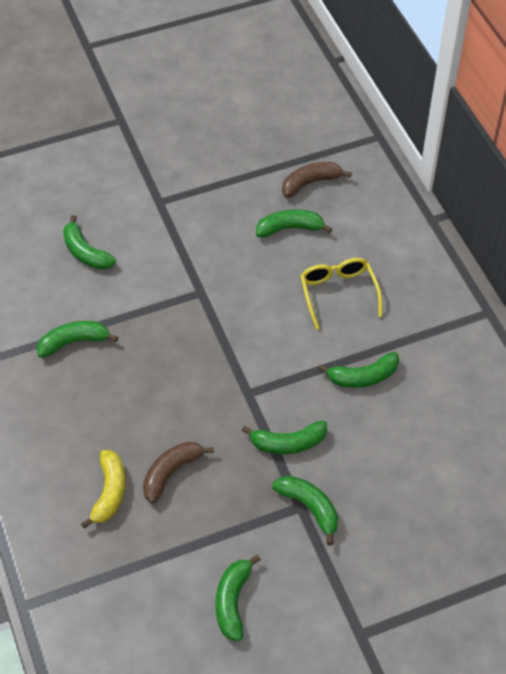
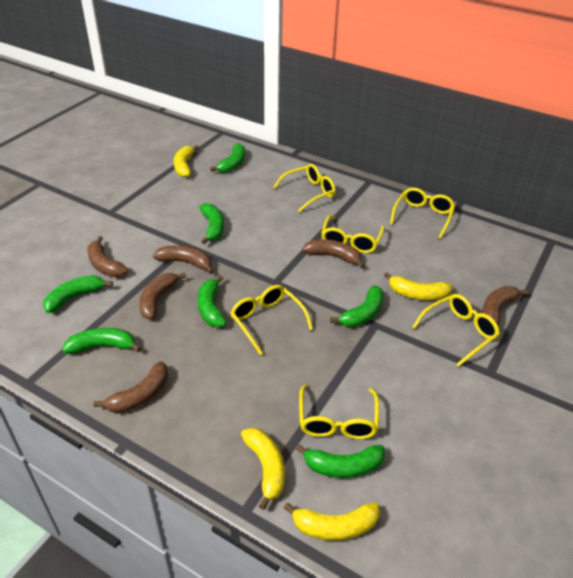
brown banana: 2 -> 6
yellow banana: 1 -> 4
yellow glasses: 1 -> 6

